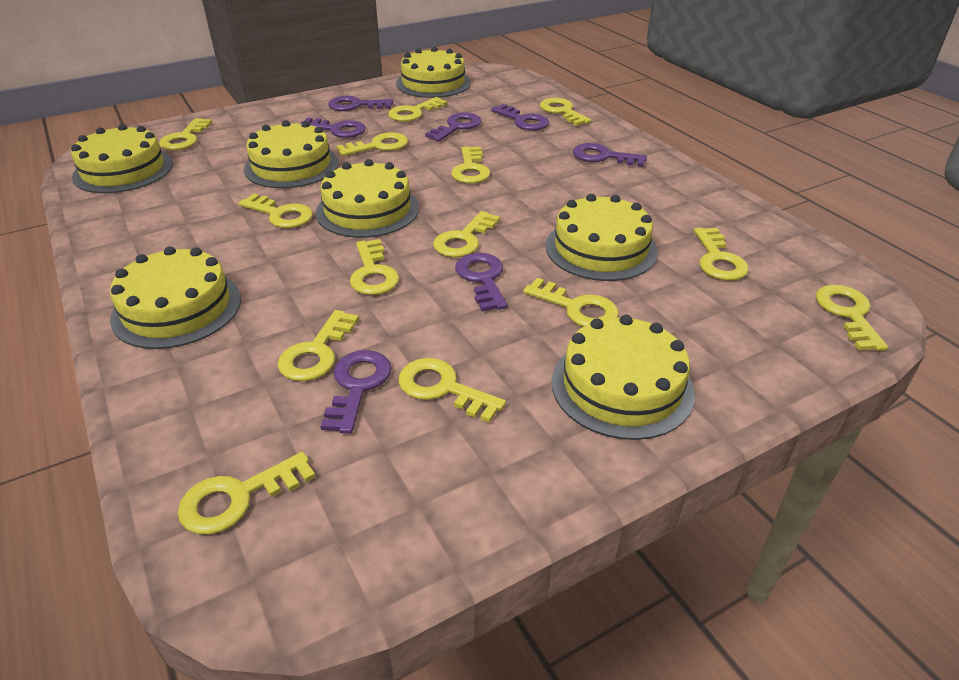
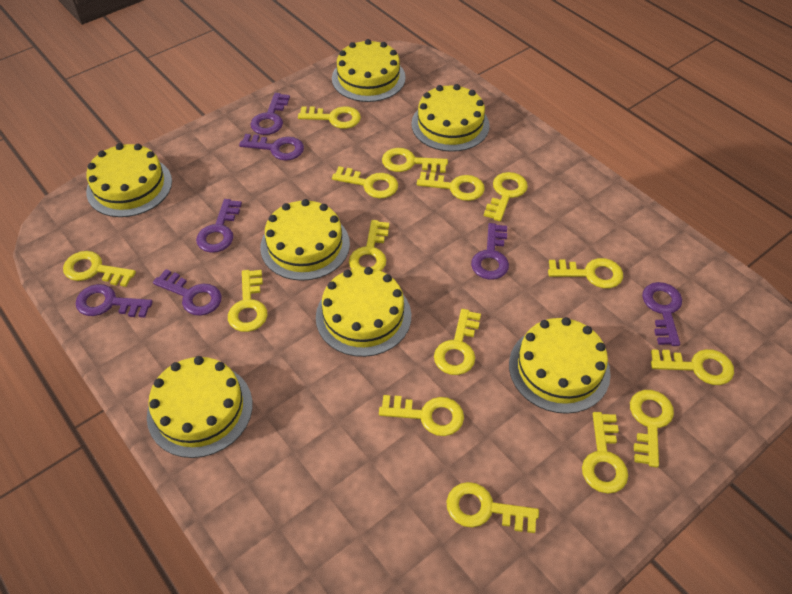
yellow key: 14 -> 15

